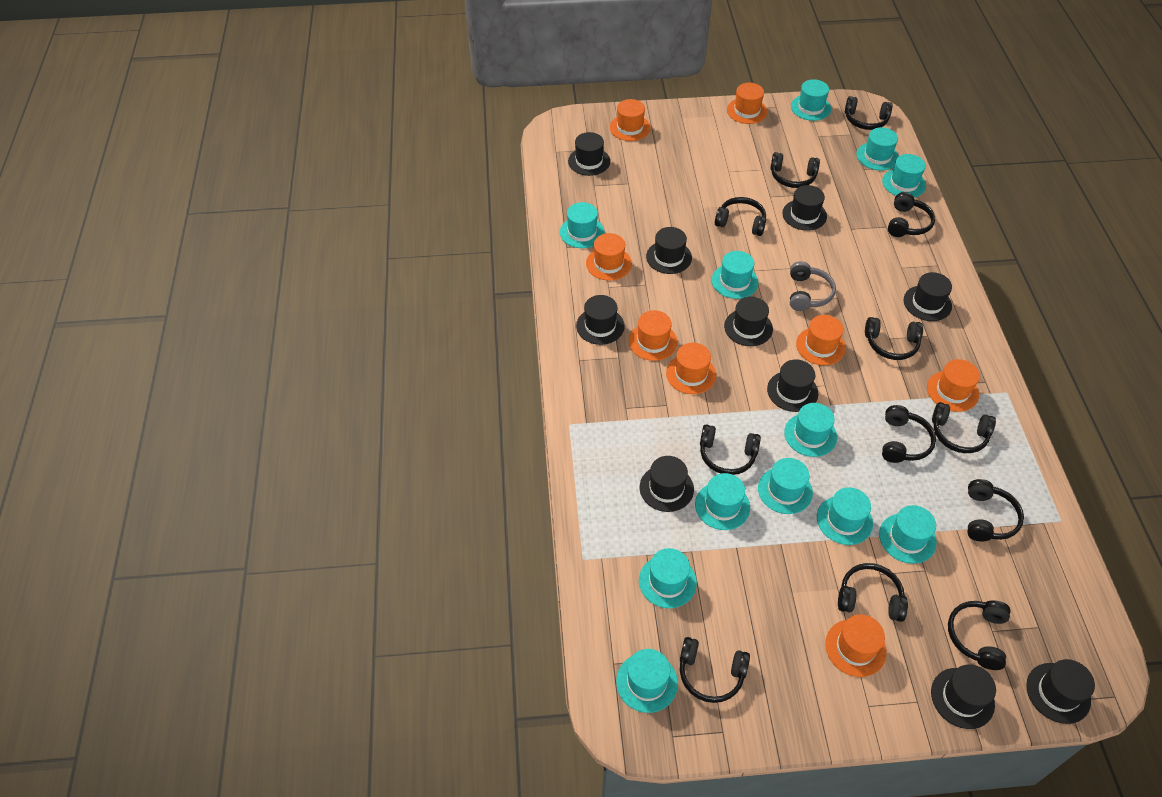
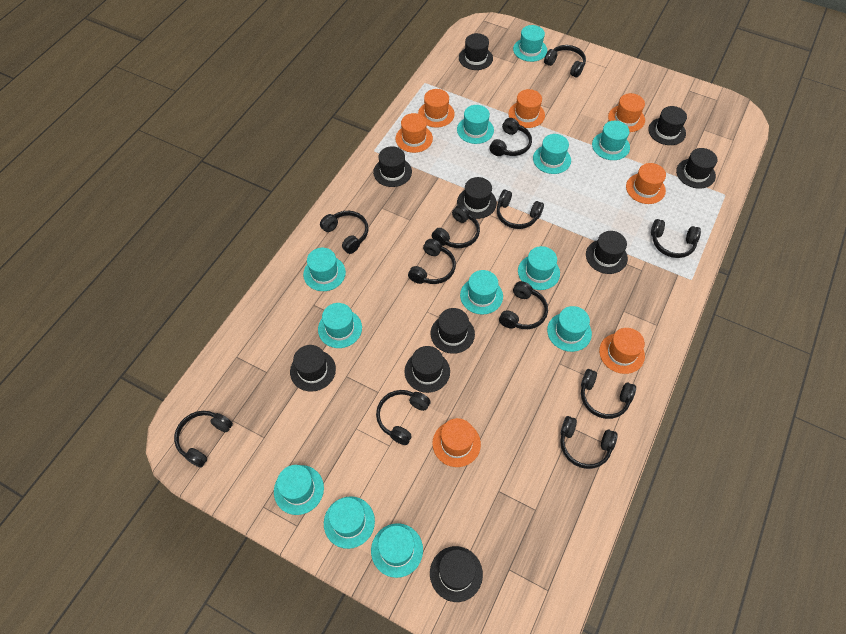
grey headphones: 1 -> 0
orange hat: 8 -> 7

